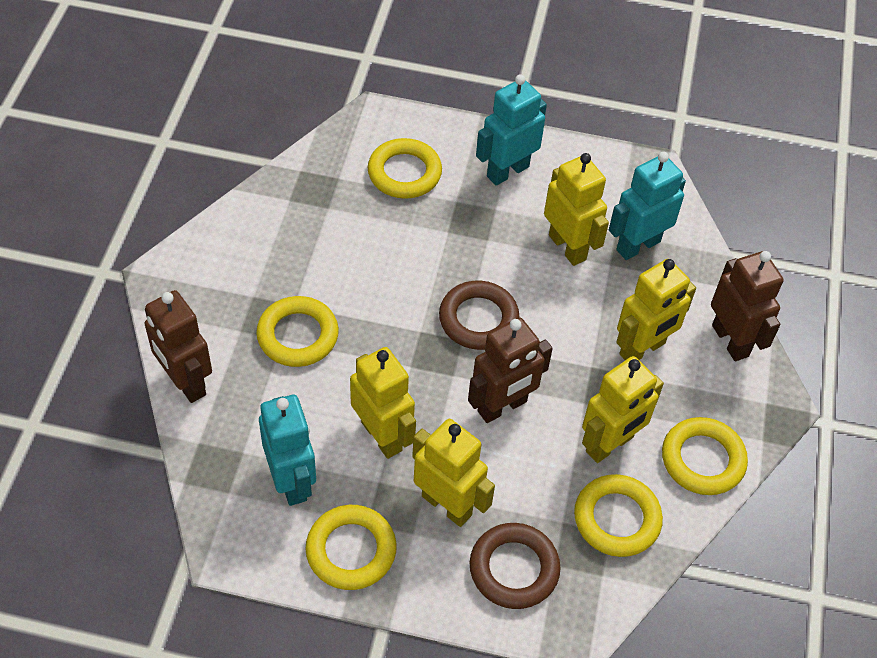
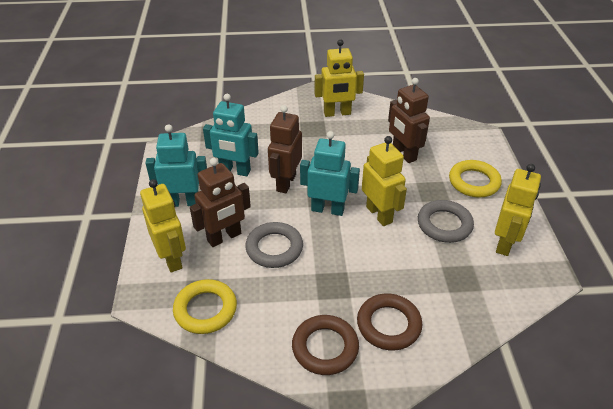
grey ring: 0 -> 2
yellow ring: 5 -> 2
yellow robot: 5 -> 4

